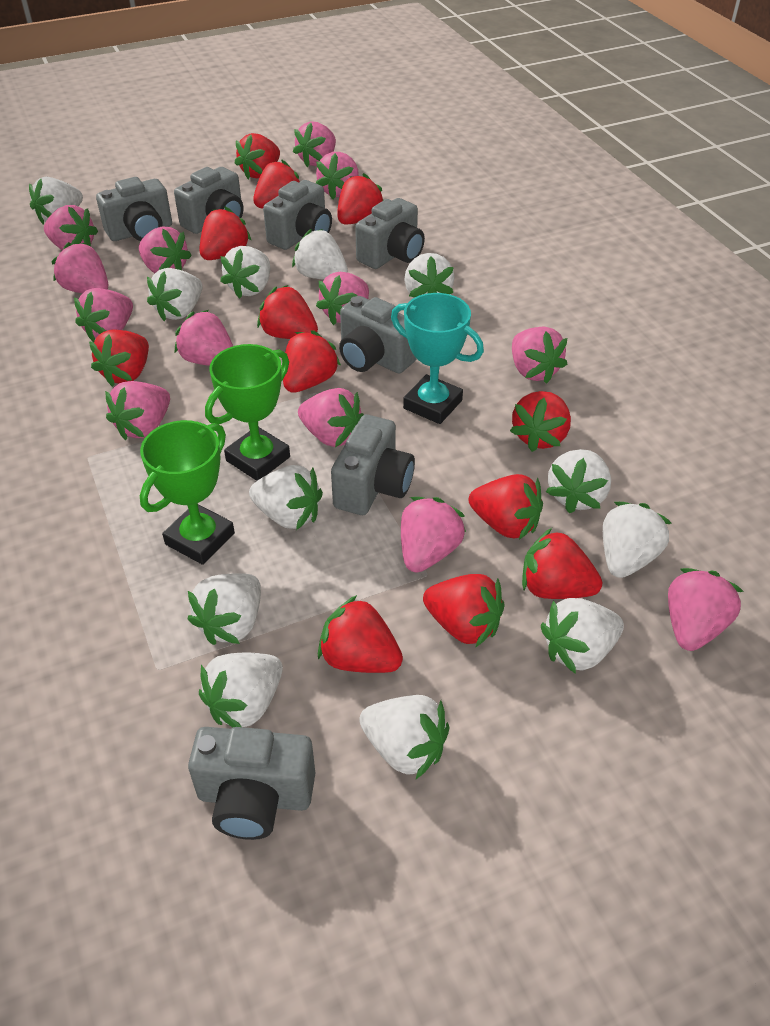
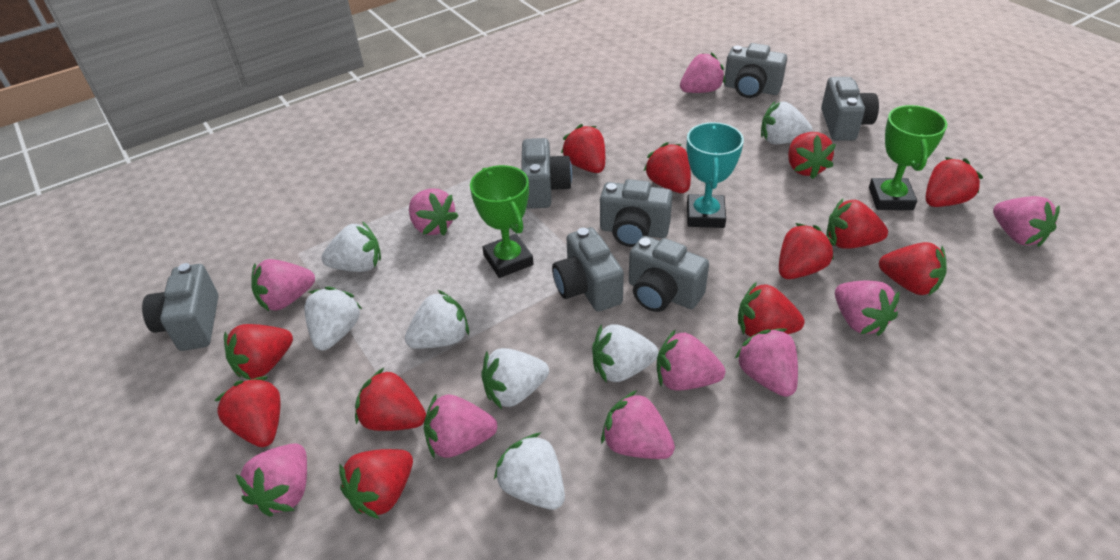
pink strawberry: 13 -> 10
white strawberry: 12 -> 7

